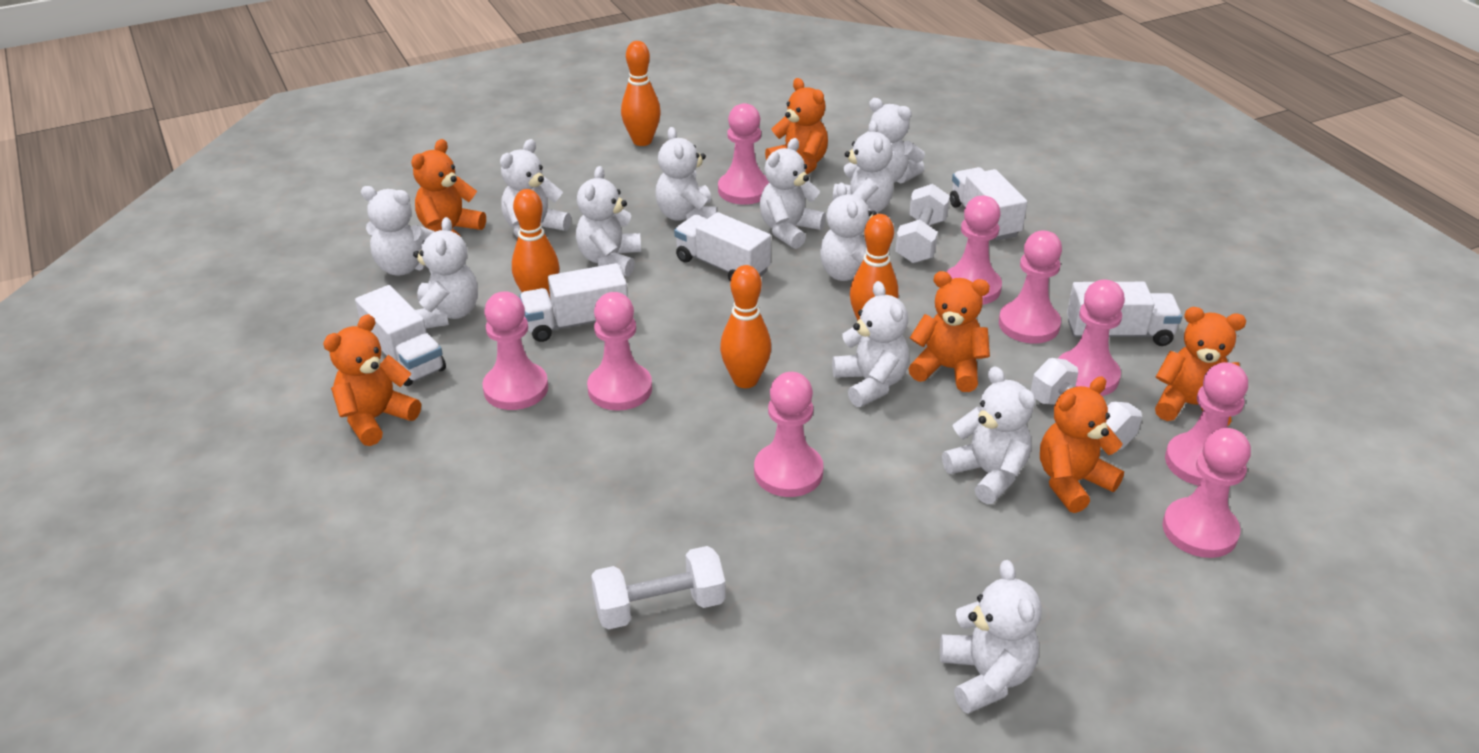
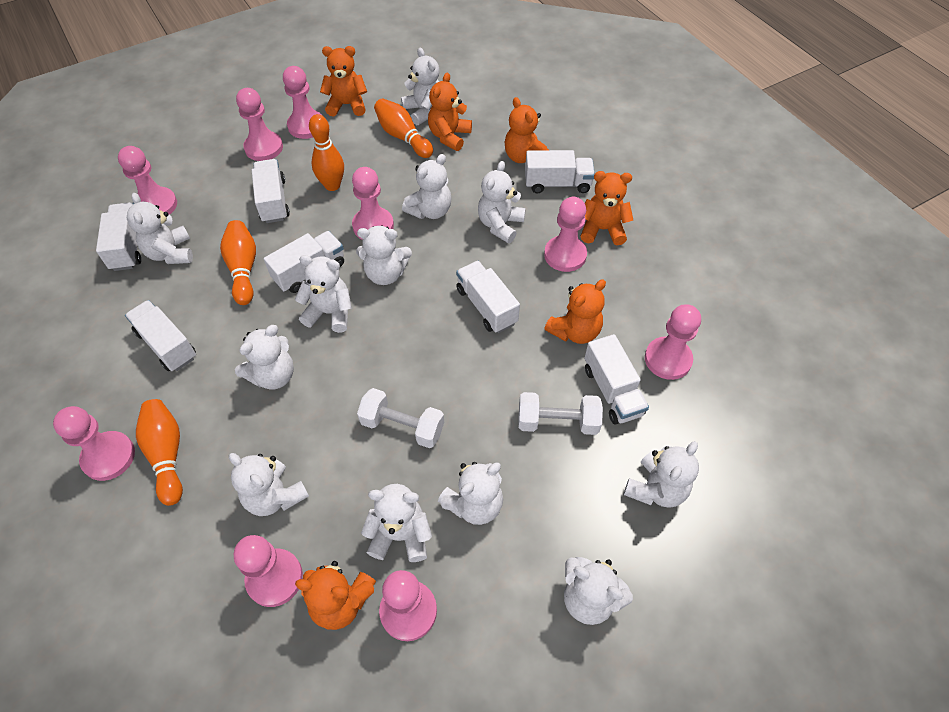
white dumbbell: 3 -> 2
white truck: 5 -> 7

